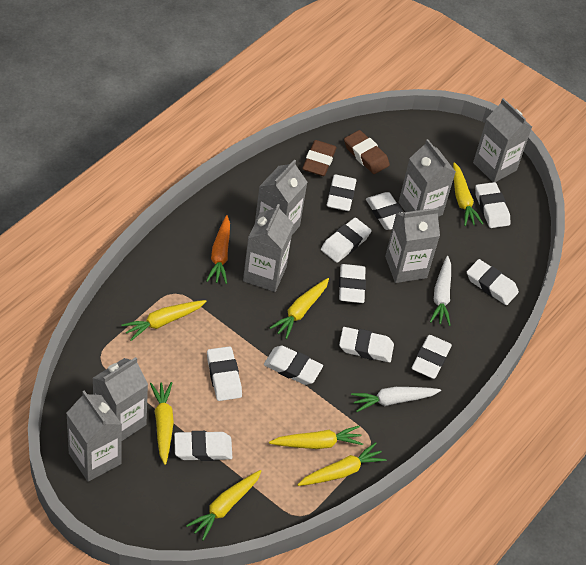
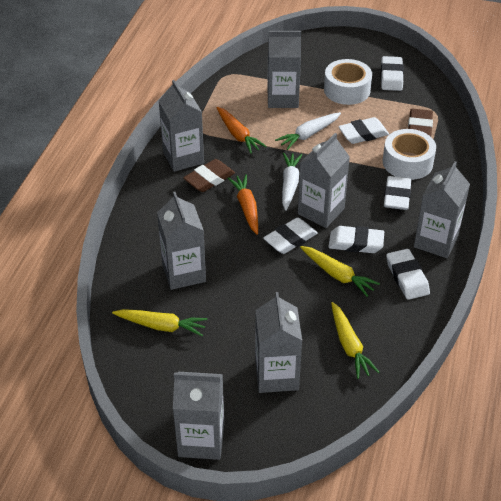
orange carrot: 1 -> 2
white eraser: 11 -> 6
white tape: 0 -> 2
yellow carrot: 7 -> 3

